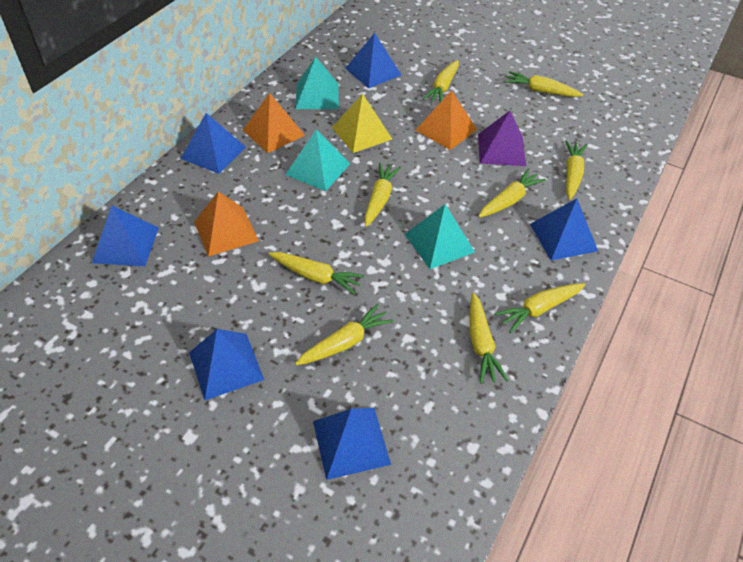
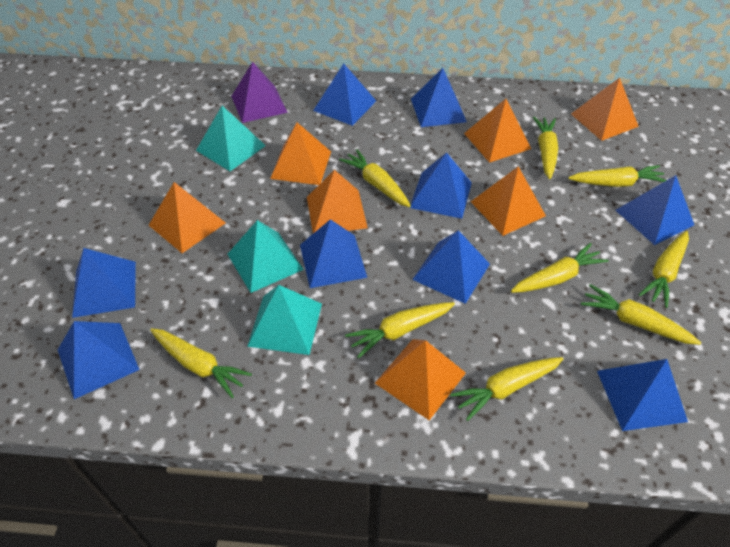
blue pyramid: 6 -> 9
orange pyramid: 3 -> 7
yellow pyramid: 1 -> 0

